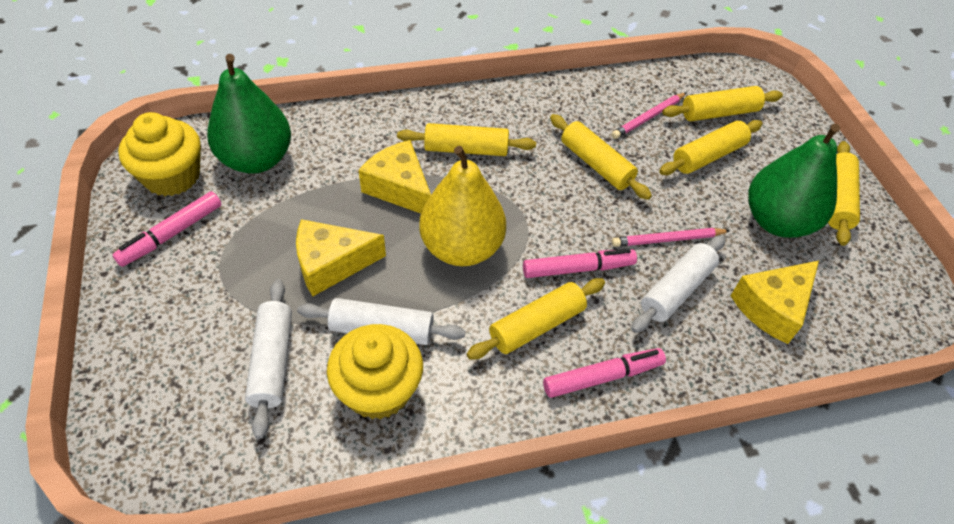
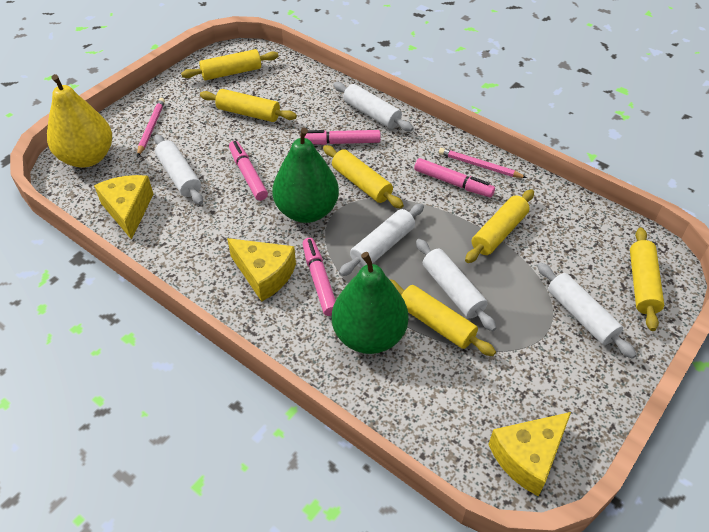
pink marker: 3 -> 4
white rolling pin: 3 -> 5
yellow cupcake: 2 -> 0

